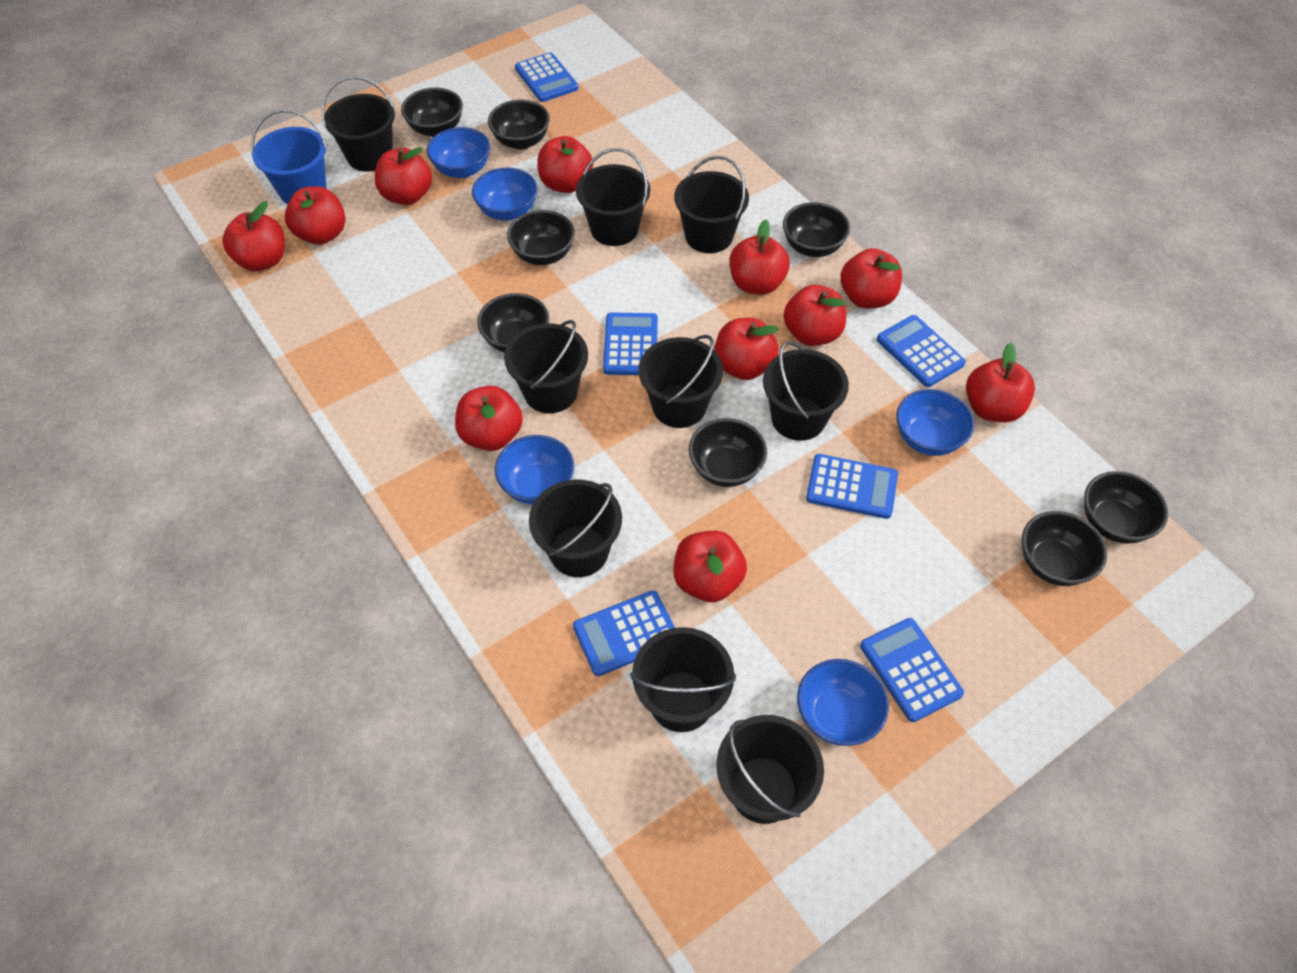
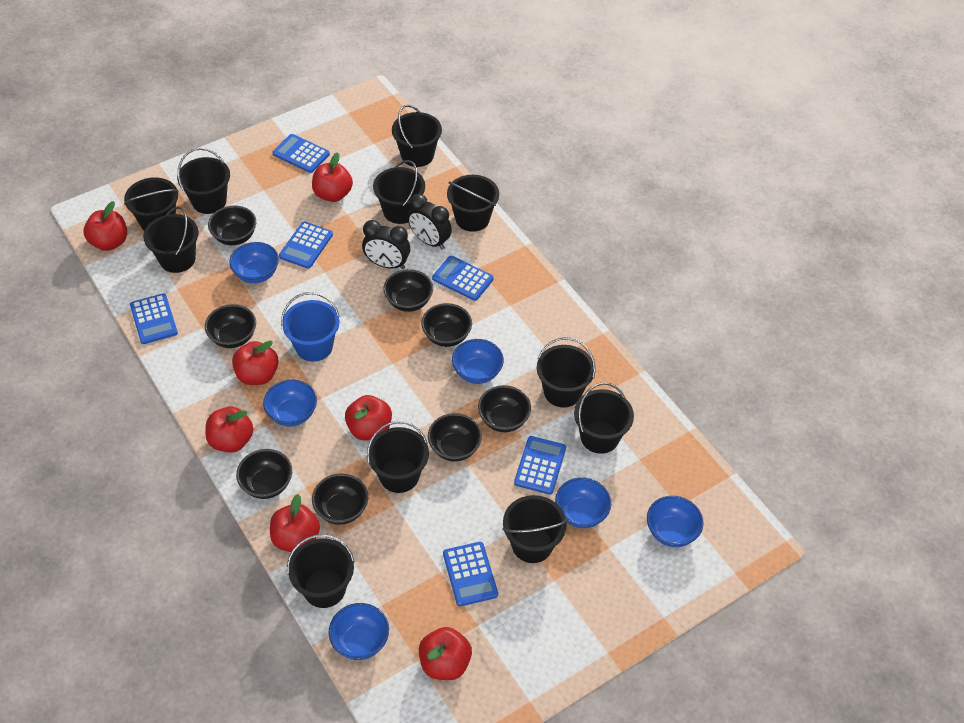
black bucket: 9 -> 11
black clock: 0 -> 2
blue bowl: 5 -> 6
red apple: 11 -> 7

